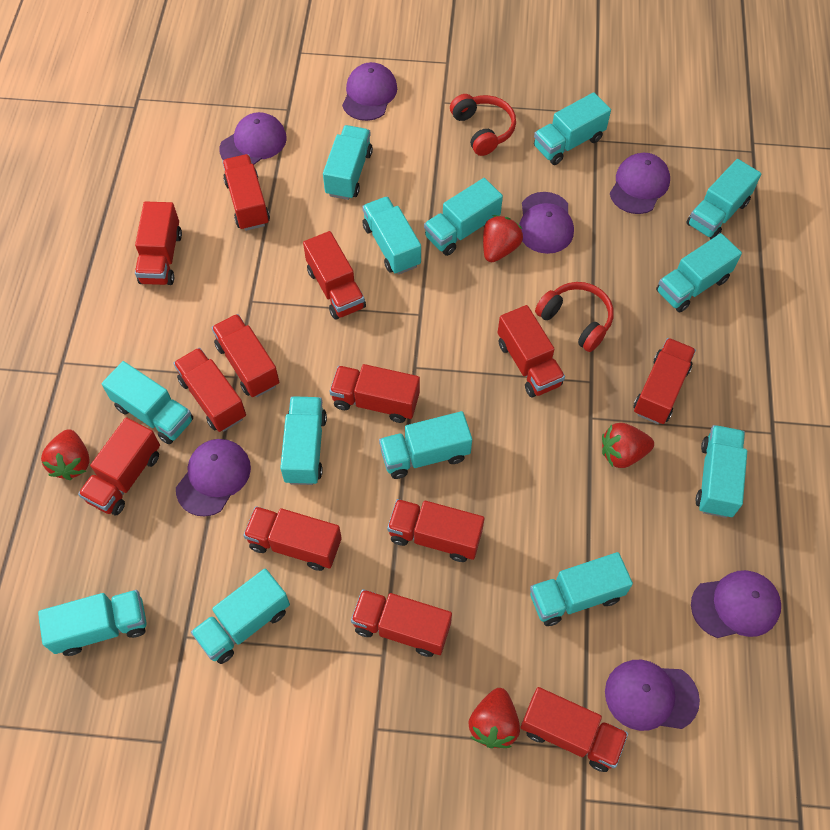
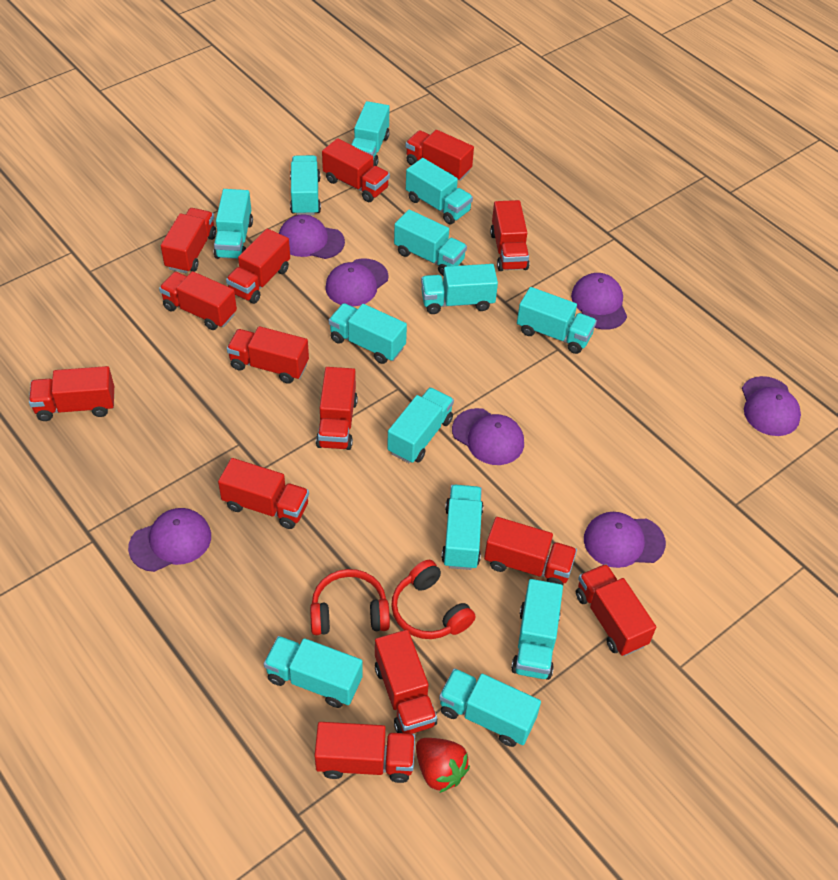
red strawberry: 4 -> 1
red truck: 13 -> 14

